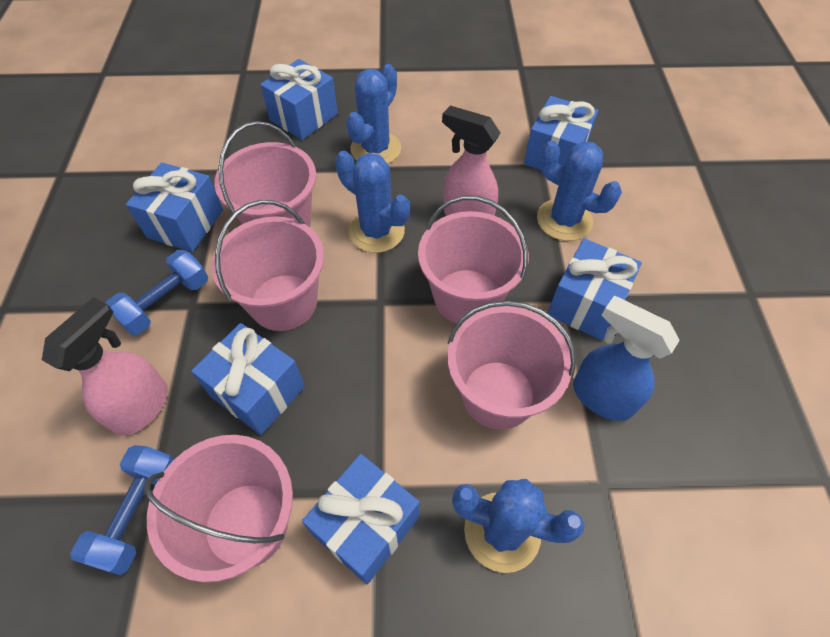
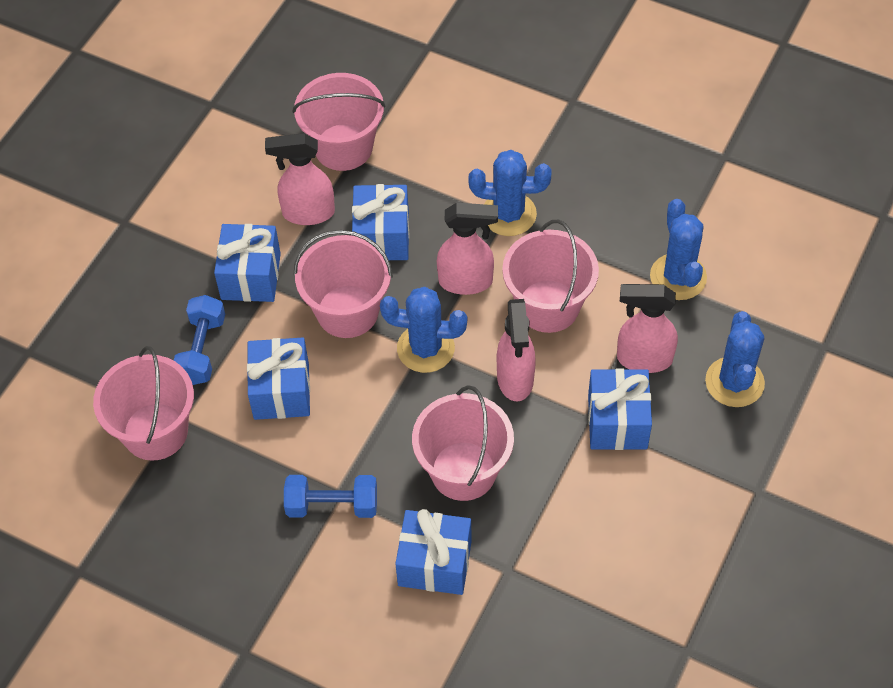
blue gift: 6 -> 5
blue spray bottle: 1 -> 0
pink spray bottle: 2 -> 4

